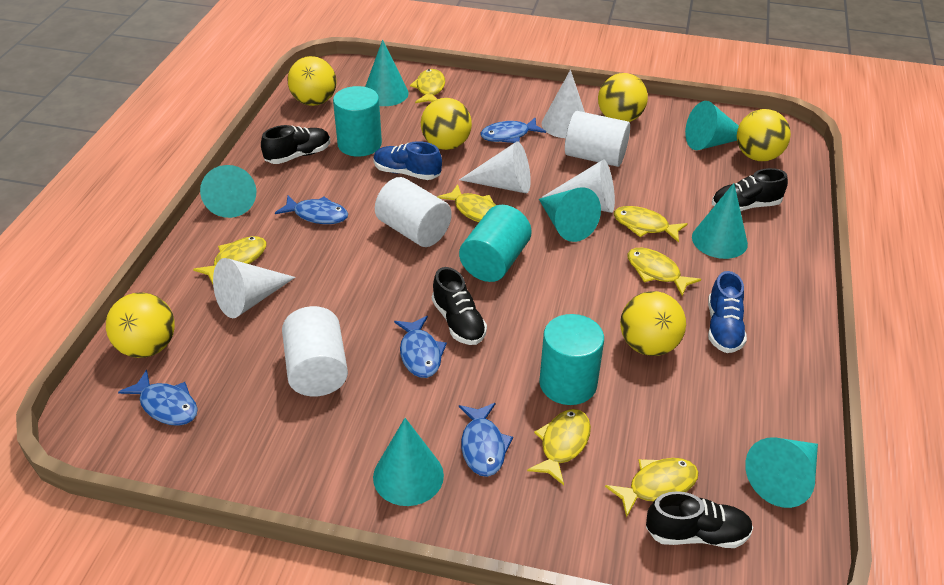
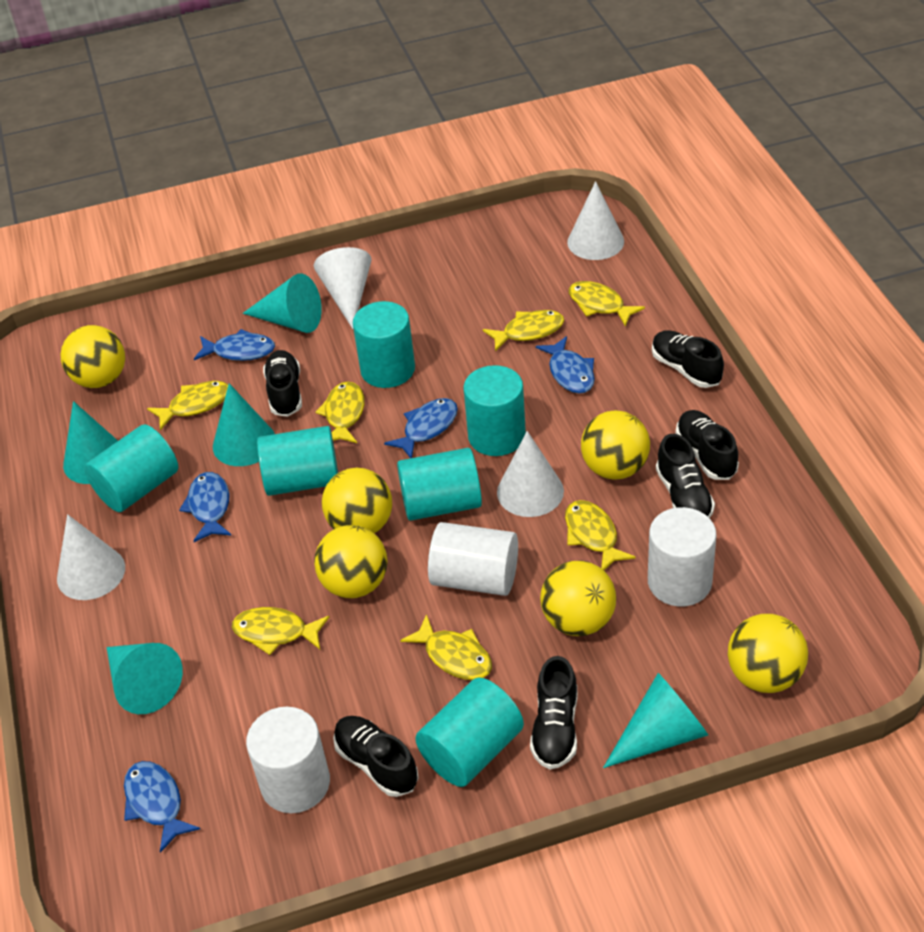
black shoe: 4 -> 6
blue shoe: 2 -> 0
turquoise cone: 7 -> 5
turquoise cylinder: 3 -> 6

